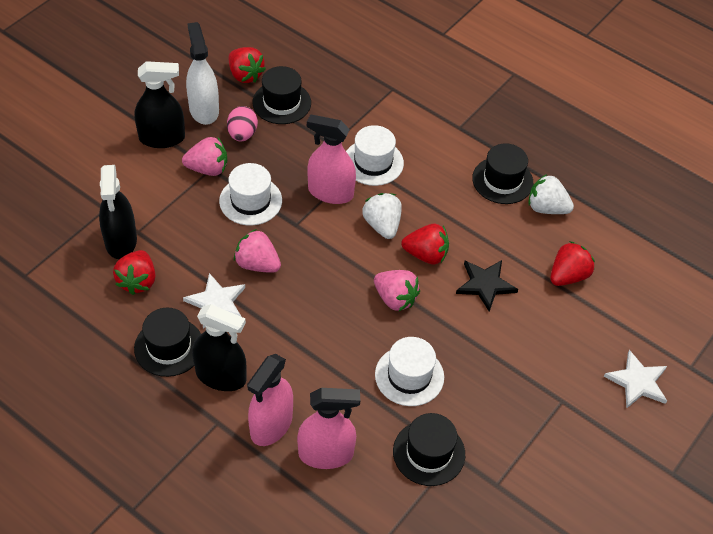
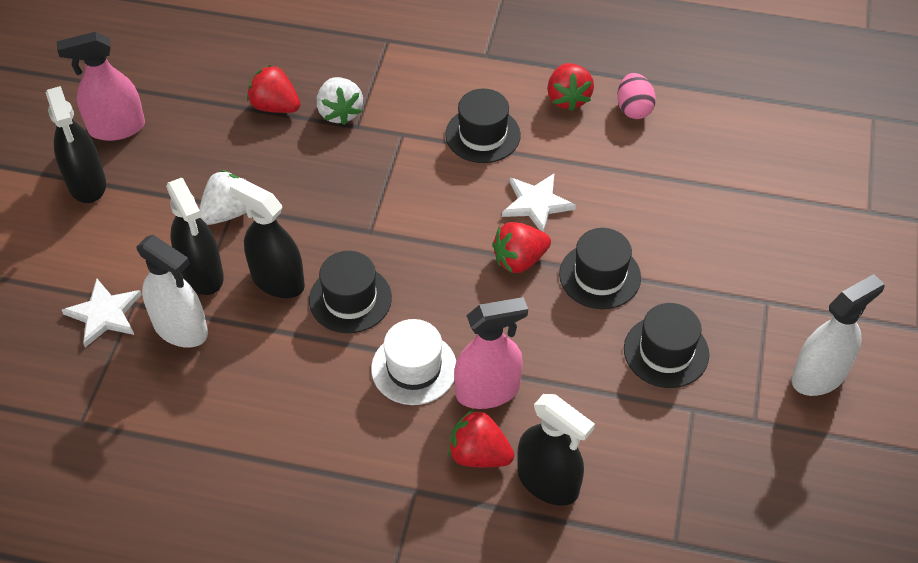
black spray bottle: 3 -> 4
black star: 1 -> 0
pink spray bottle: 3 -> 2
pink strawberry: 3 -> 0
white hat: 3 -> 1
white spray bottle: 1 -> 2

